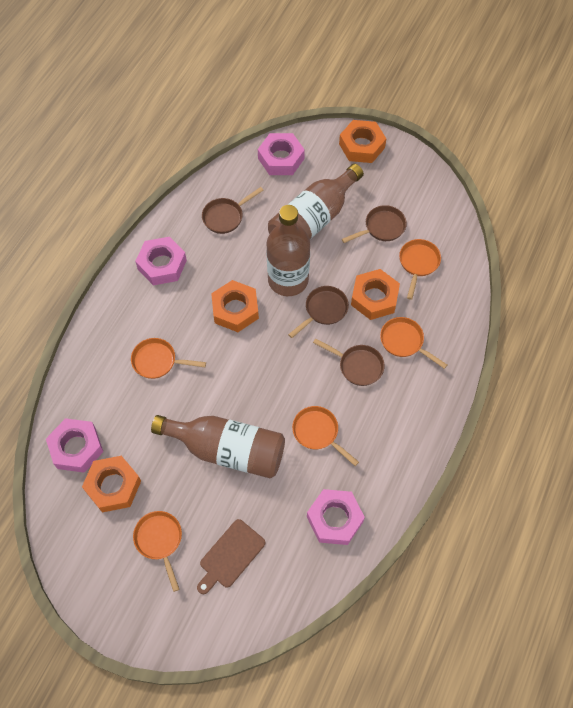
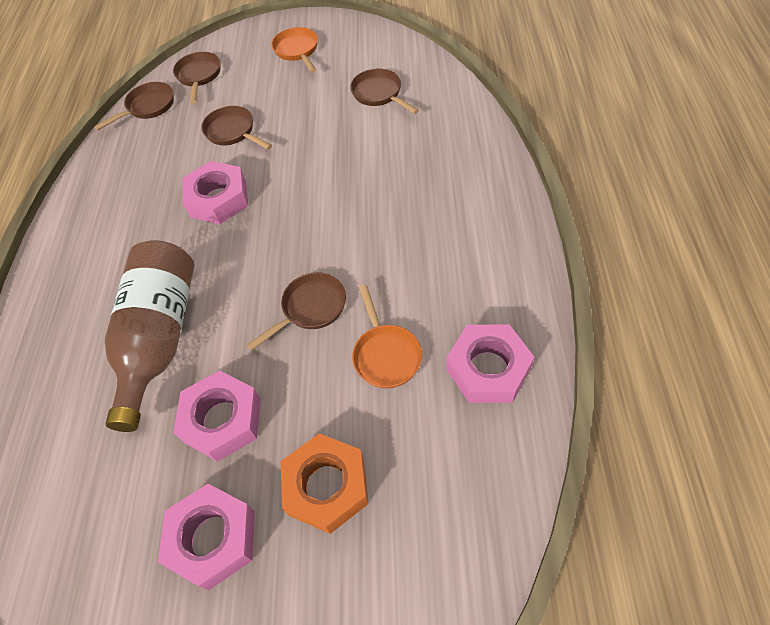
brown bottle: 3 -> 1
brown cutting board: 1 -> 0
brown pan: 4 -> 5
orange nut: 4 -> 1
orange pan: 5 -> 2

